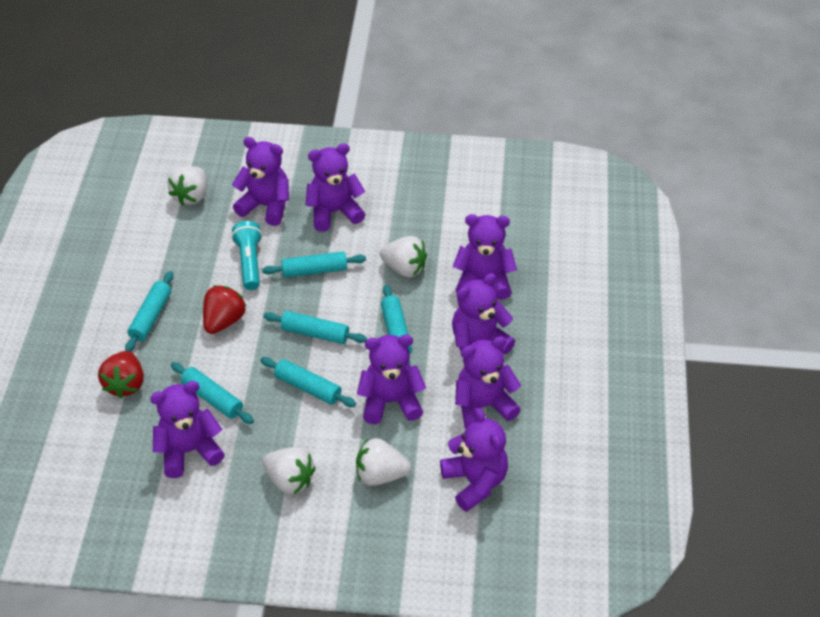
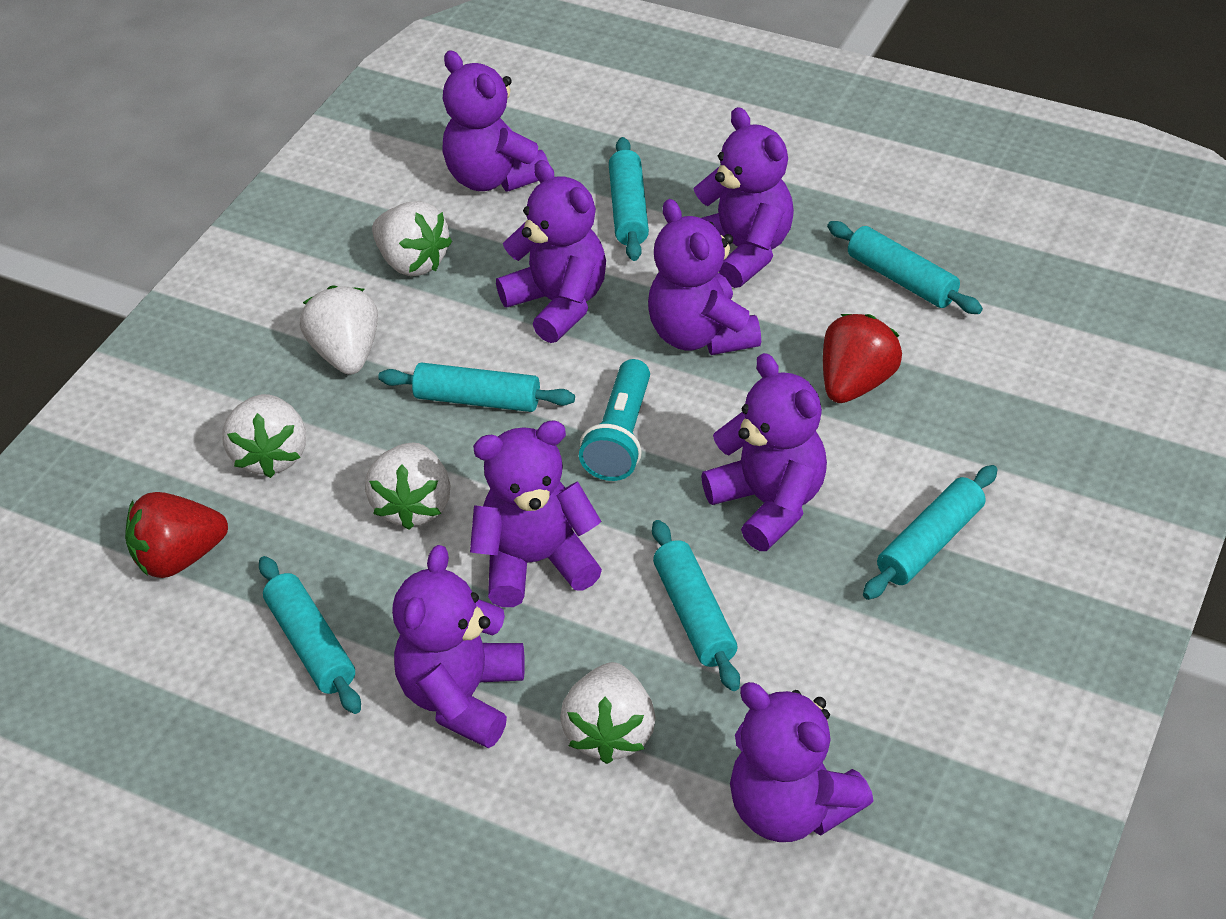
white strawberry: 4 -> 5

